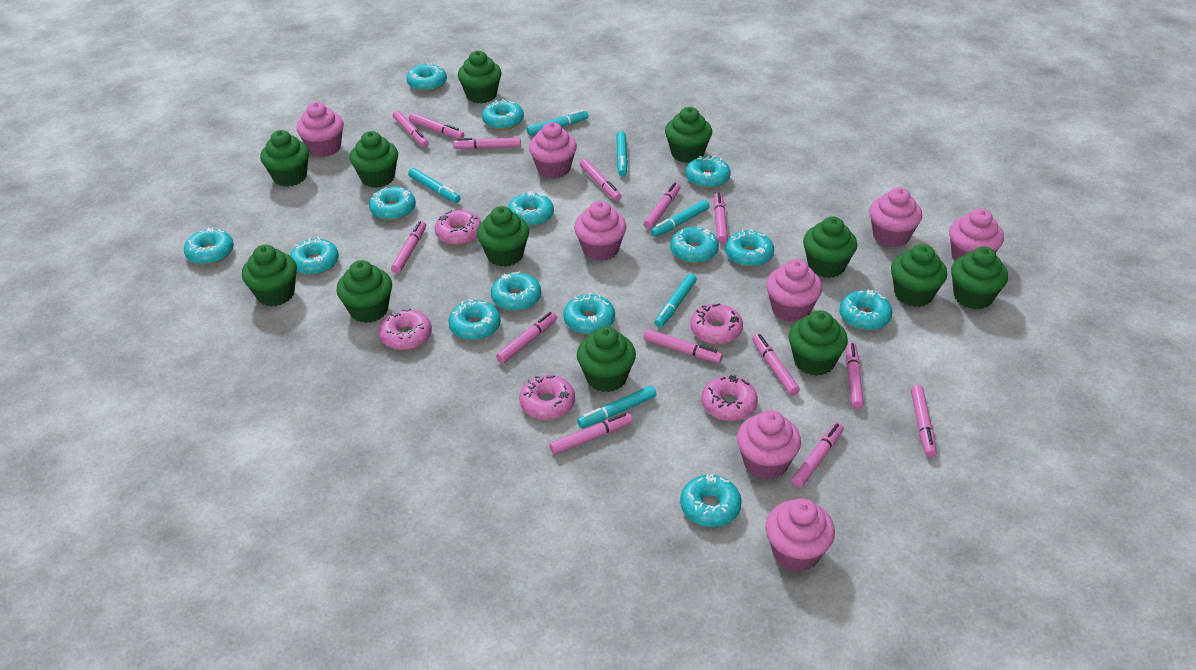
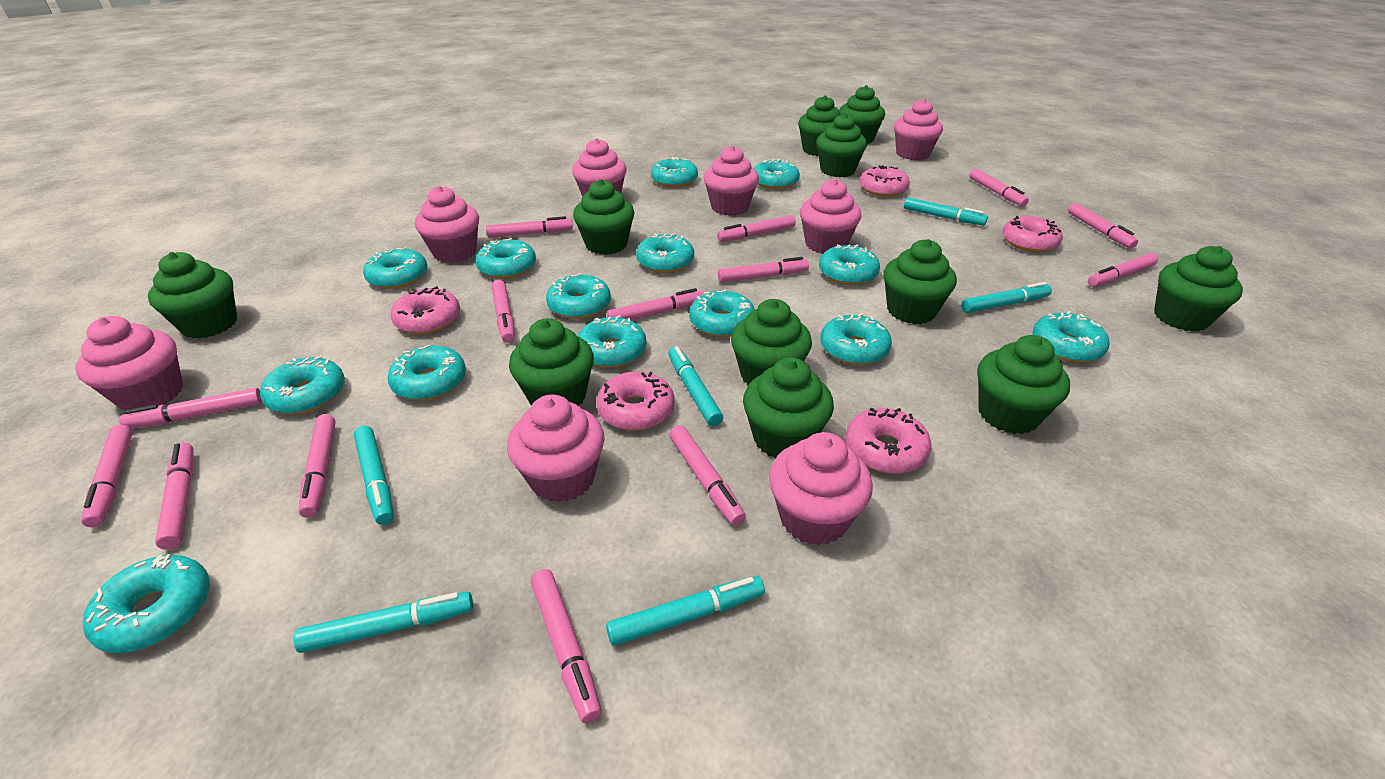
green cupcake: 12 -> 11

